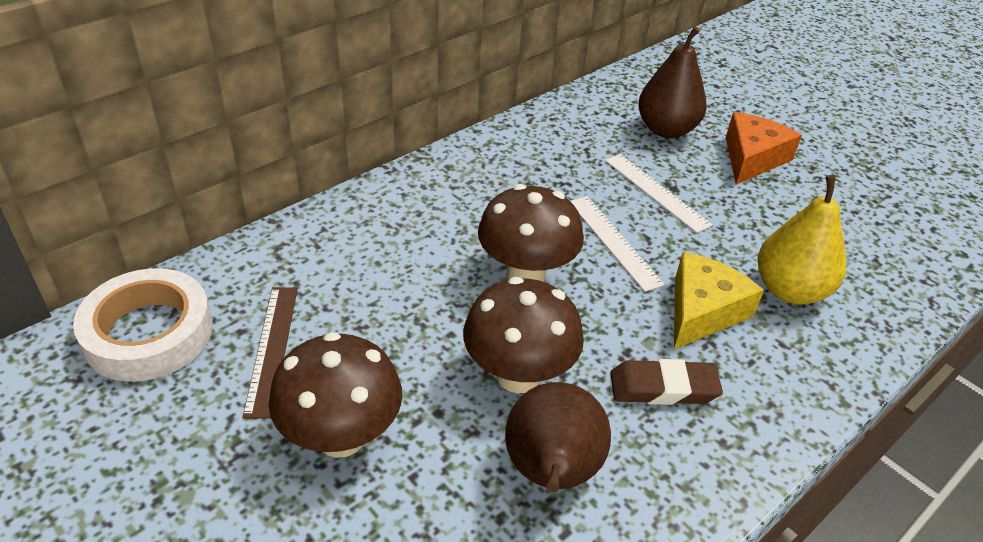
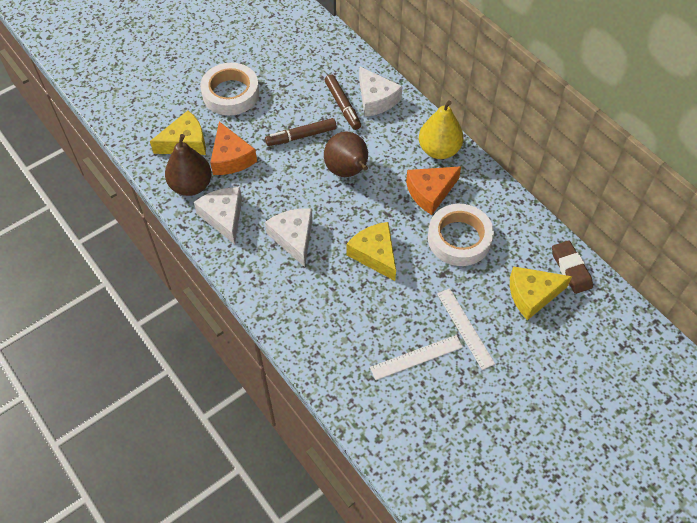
brown marker: 0 -> 2
brown mushroom: 3 -> 0
brown ruler: 1 -> 0
orange cheese: 1 -> 2
white cheese: 0 -> 3
white tape: 1 -> 2
yellow cheese: 1 -> 3

